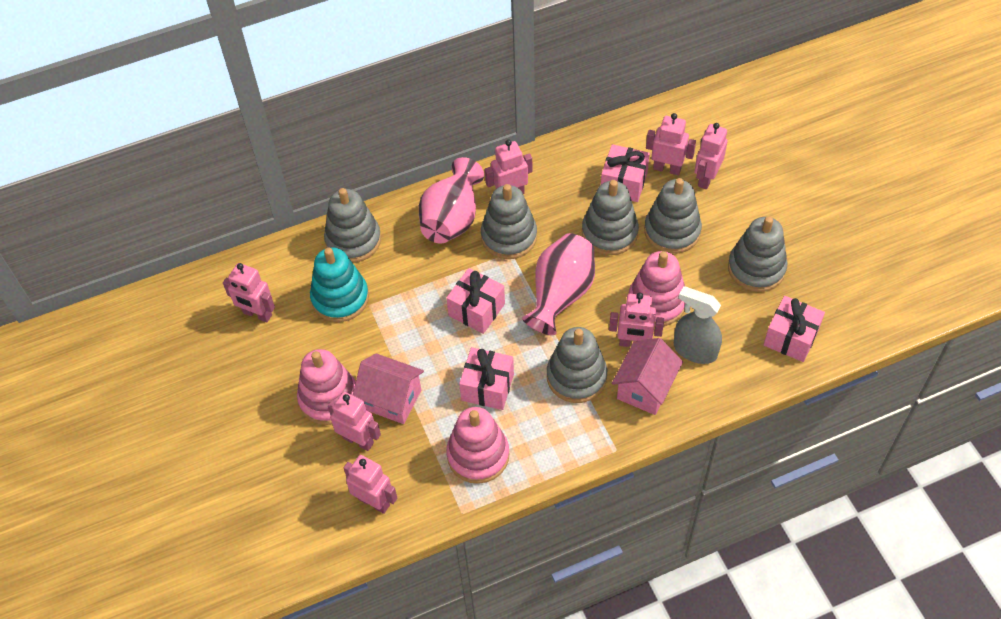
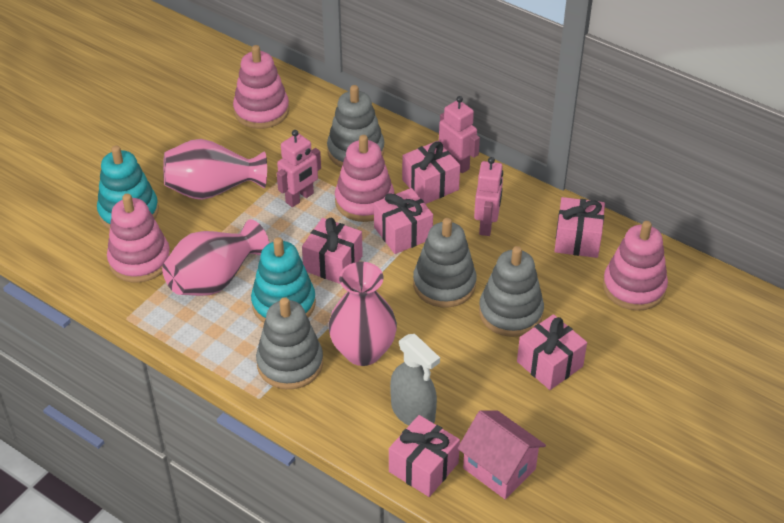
grey stacking toy: 6 -> 4
pink gift: 4 -> 6
pink house: 2 -> 1
pink robot: 7 -> 3
pink stacking toy: 3 -> 4
pink vase: 2 -> 3
turquoise stacking toy: 1 -> 2

